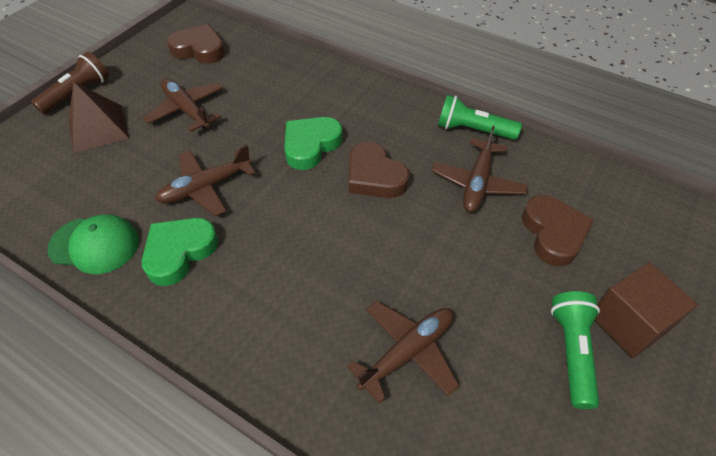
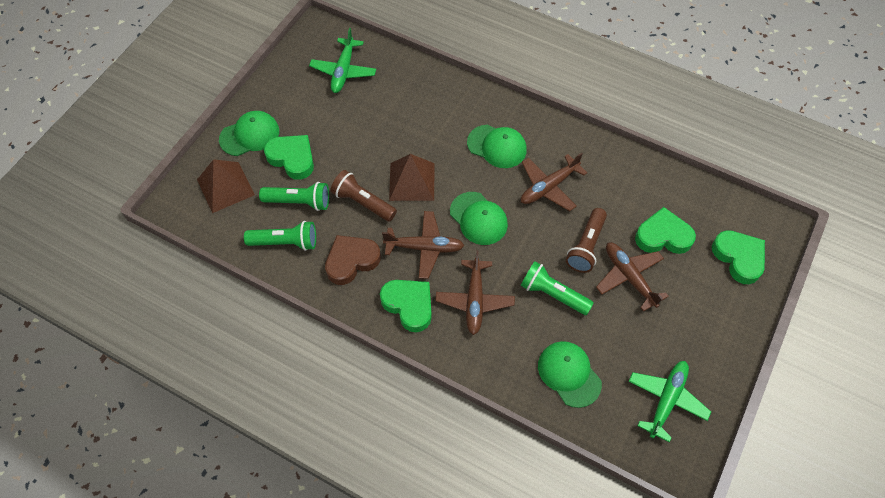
brown cube: 1 -> 0
brown flashlight: 1 -> 2
brown heart: 3 -> 1
brown pyramid: 1 -> 2
green cap: 1 -> 4
green flashlight: 2 -> 3
green heart: 2 -> 4
green plane: 0 -> 2

